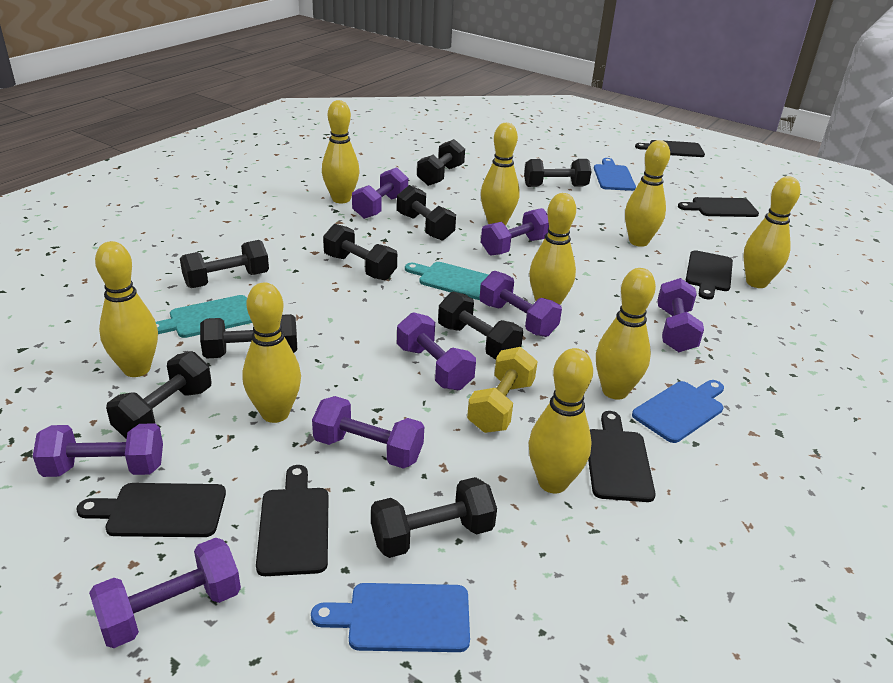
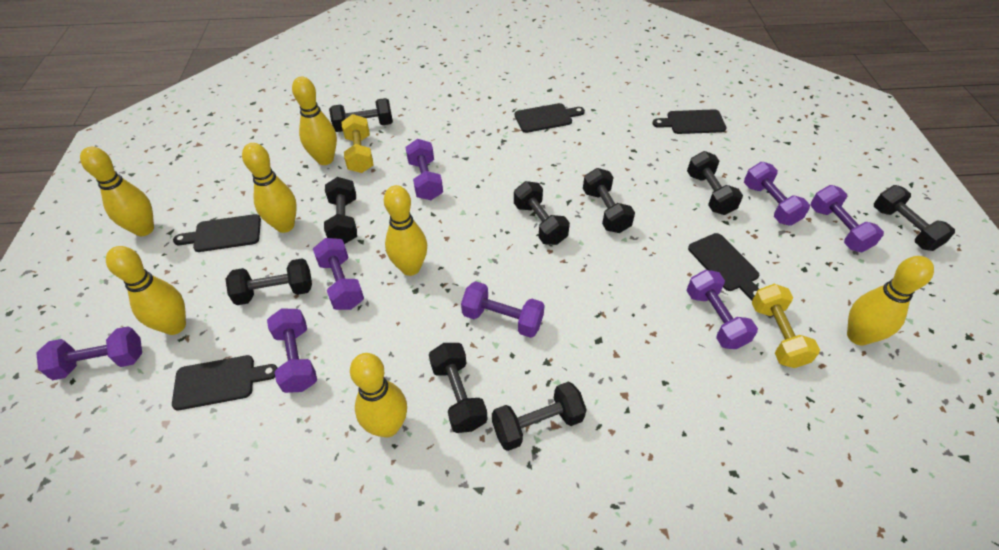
black cutting board: 6 -> 5
blue cutting board: 3 -> 0
turquoise cutting board: 2 -> 0
yellow bowling pin: 9 -> 7
yellow dumbbell: 1 -> 2

